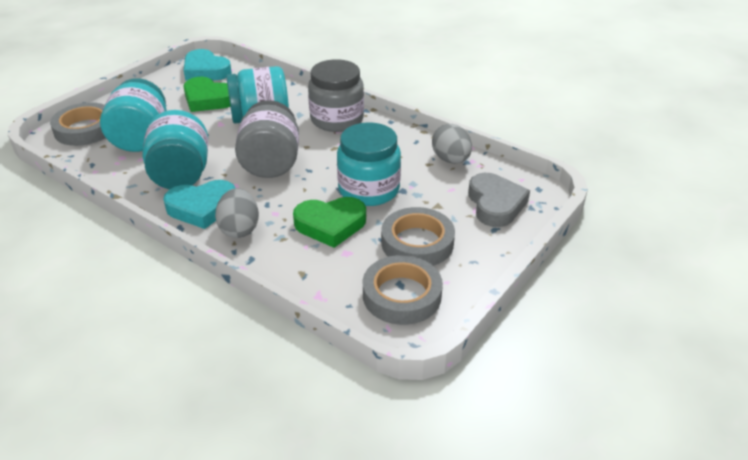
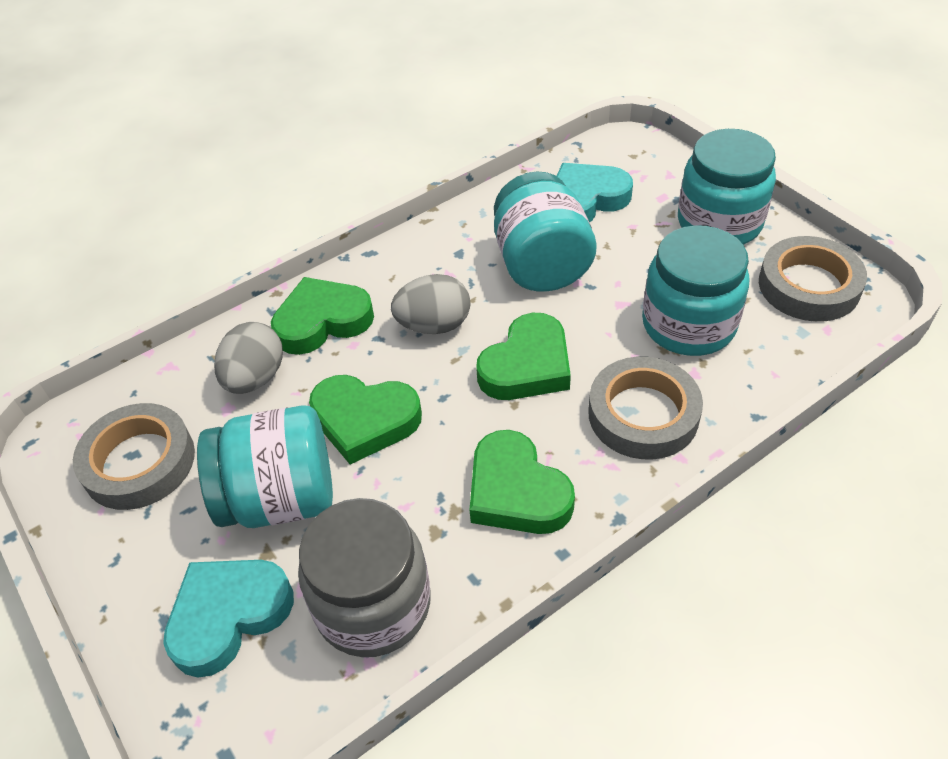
green heart: 2 -> 4
grey heart: 1 -> 0
grey jar: 2 -> 1

